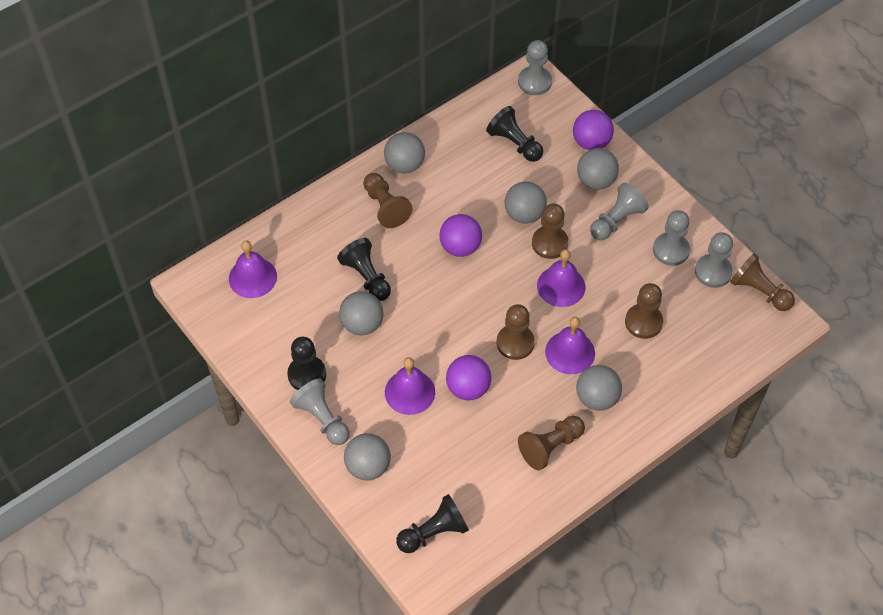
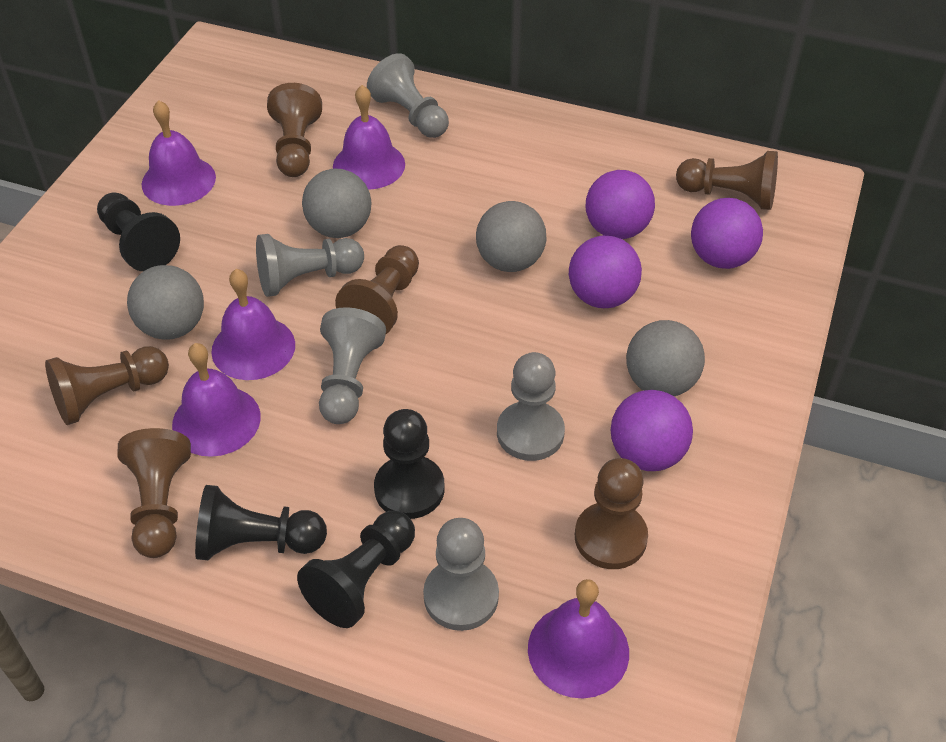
grey ball: 6 -> 4
purple ball: 3 -> 4
purple bell: 4 -> 5

